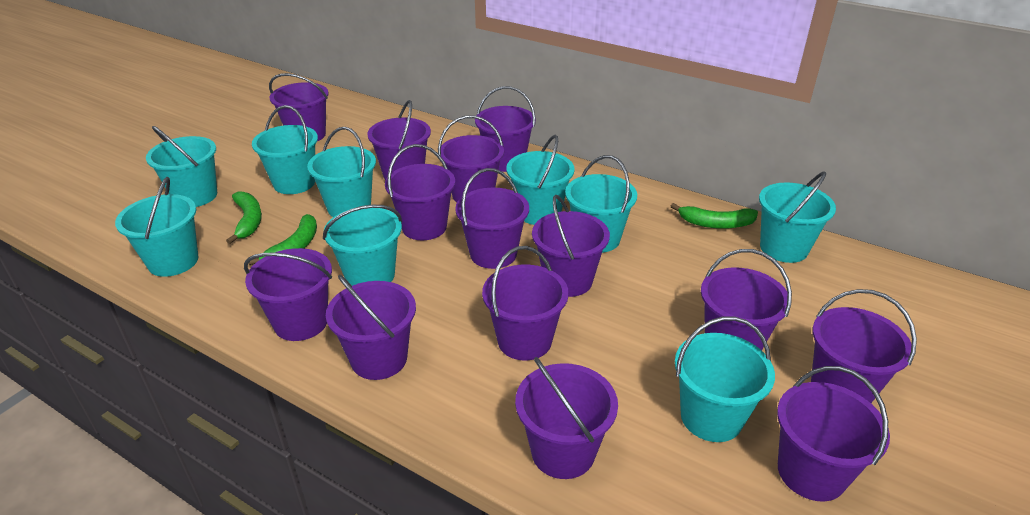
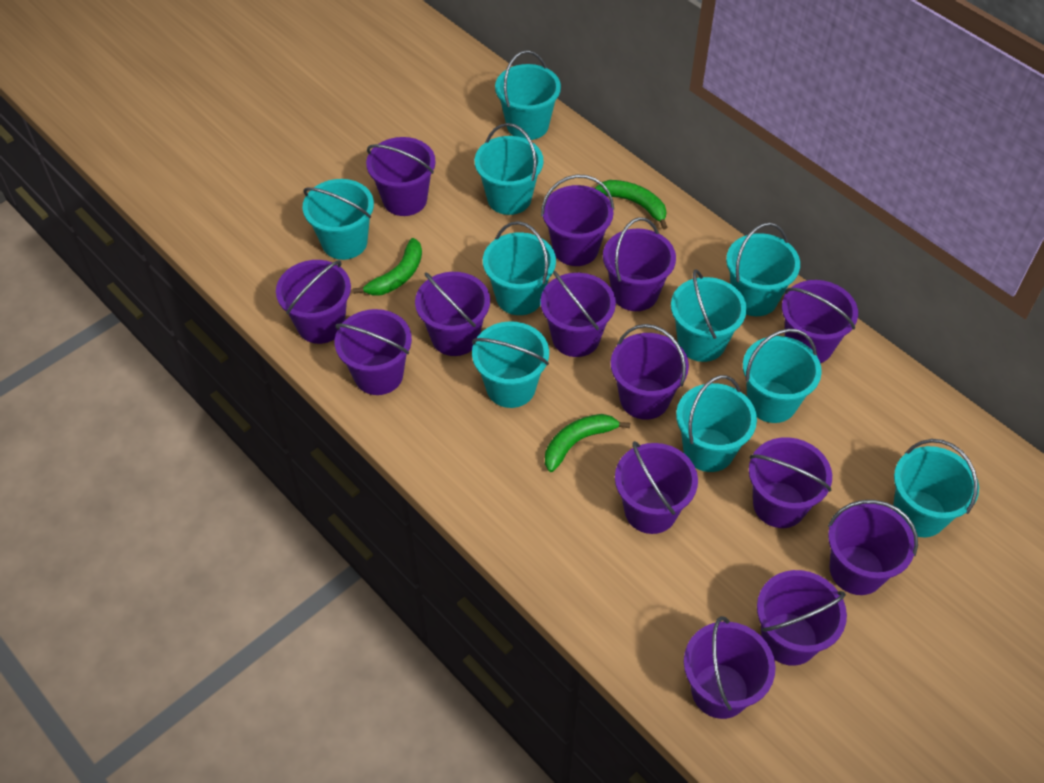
turquoise bucket: 9 -> 10

